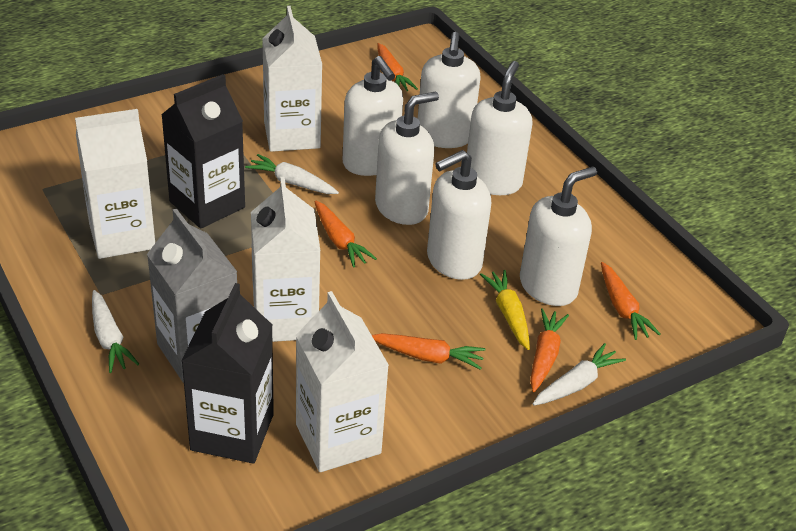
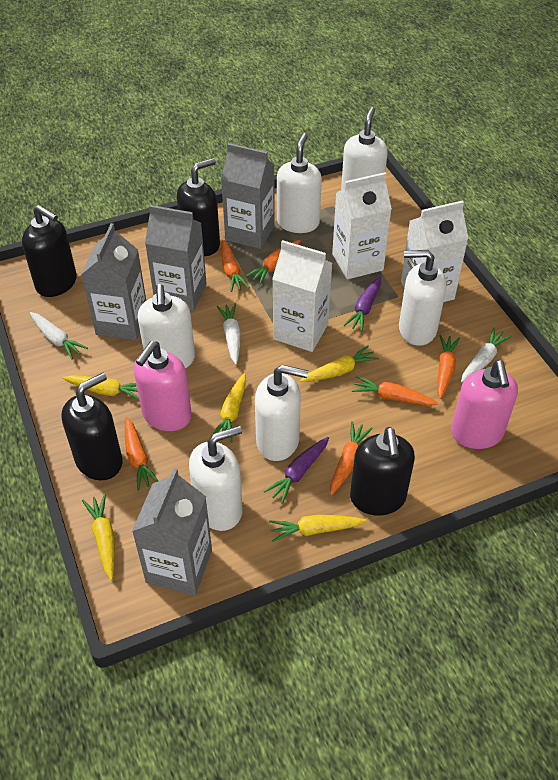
black carton: 2 -> 0
black soap dispenser: 0 -> 4
grey carton: 1 -> 4
orange carrot: 5 -> 6
pink soap dispenser: 0 -> 2
purple carrot: 0 -> 2
white carton: 4 -> 3
yellow carrot: 1 -> 5

